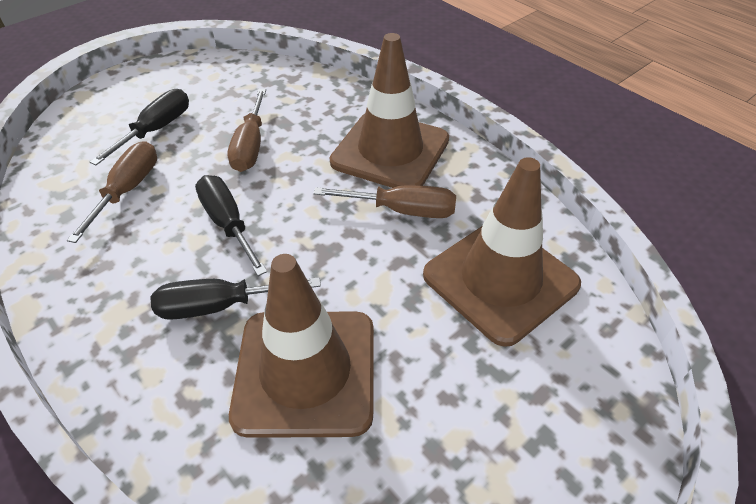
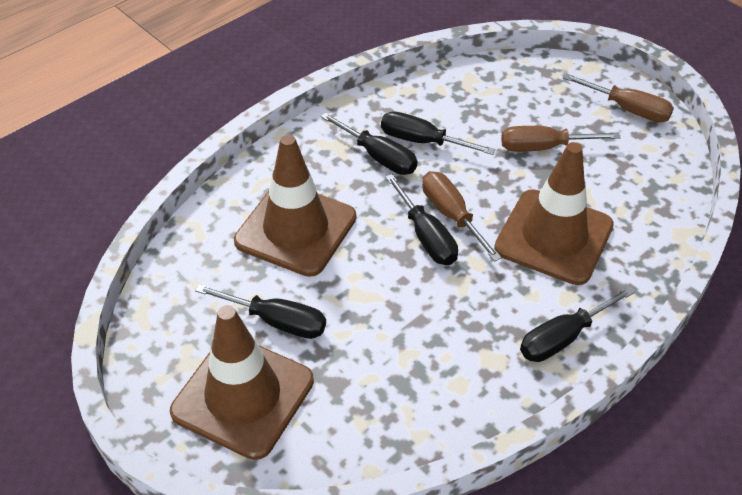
black screwdriver: 3 -> 5

